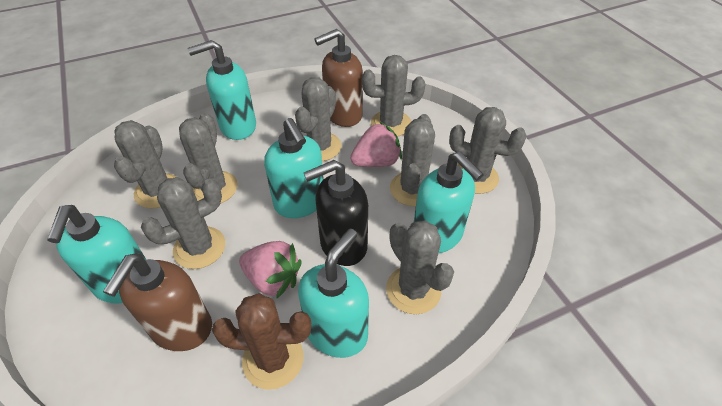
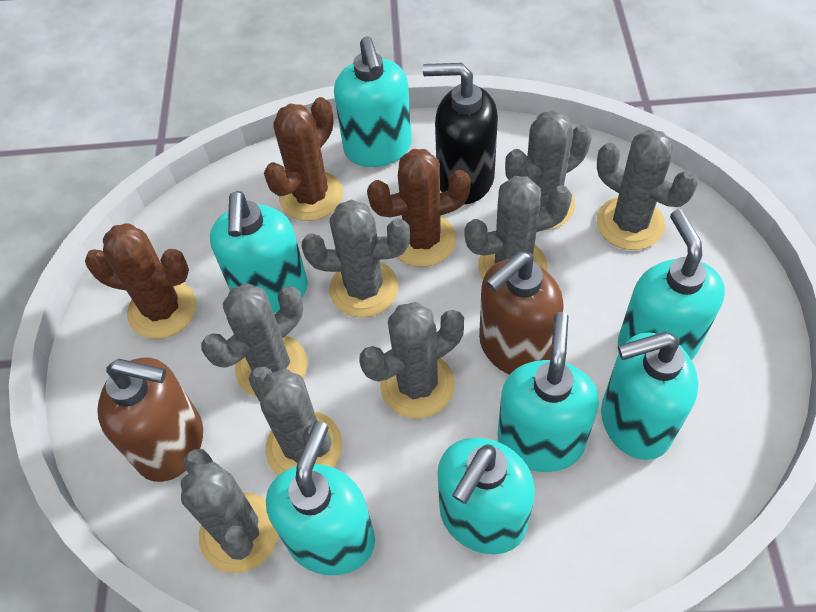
brown cactus: 1 -> 3
pink strawberry: 2 -> 0
turquoise soap dispenser: 5 -> 7

